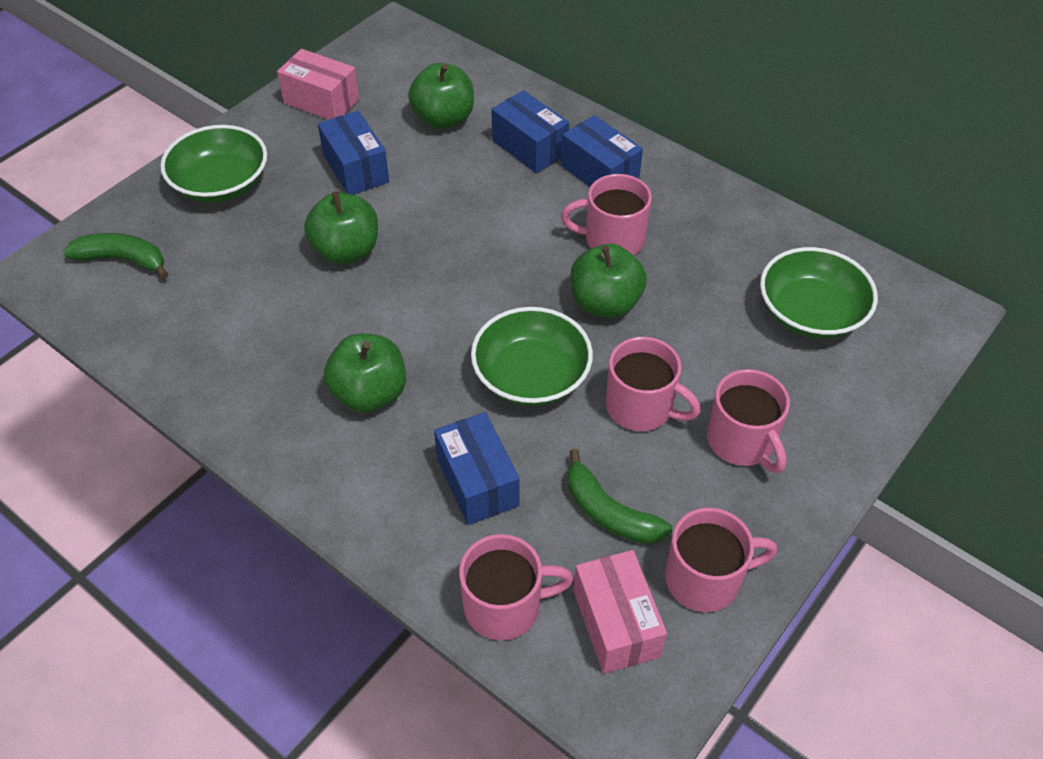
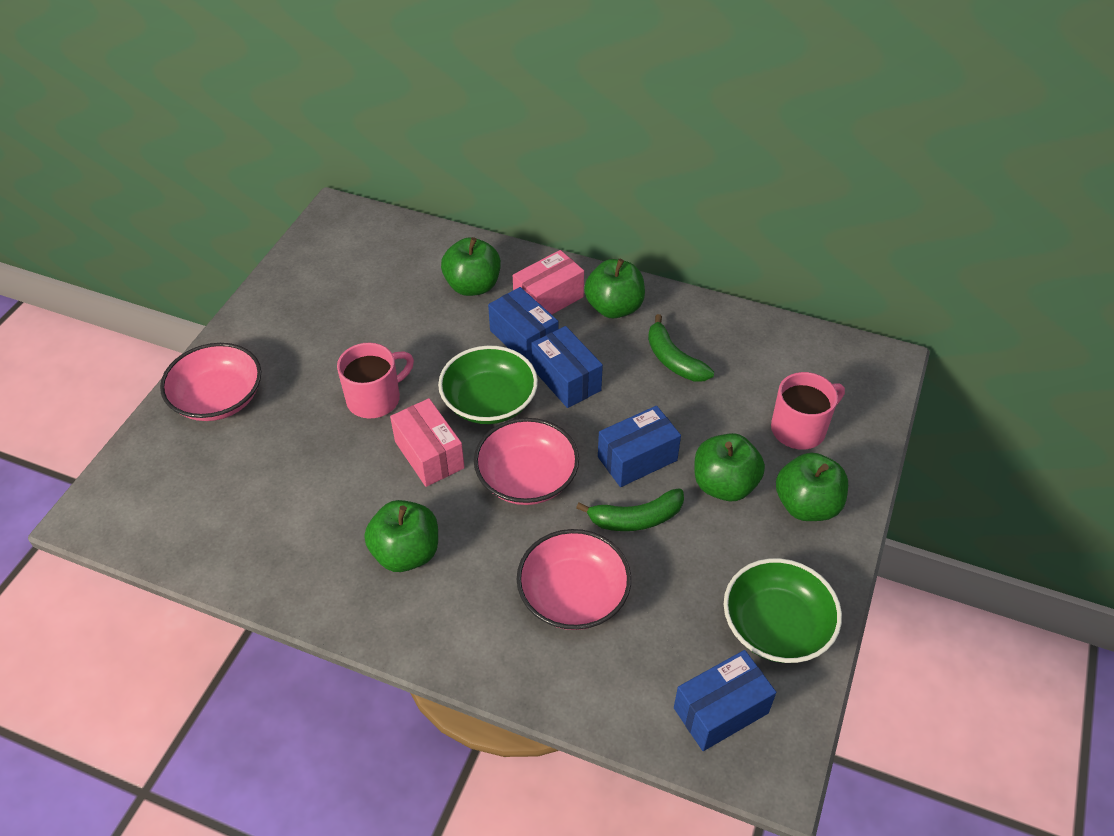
green apple: 4 -> 5
green bowl: 3 -> 2
pink bowl: 0 -> 3
pink mug: 5 -> 2

